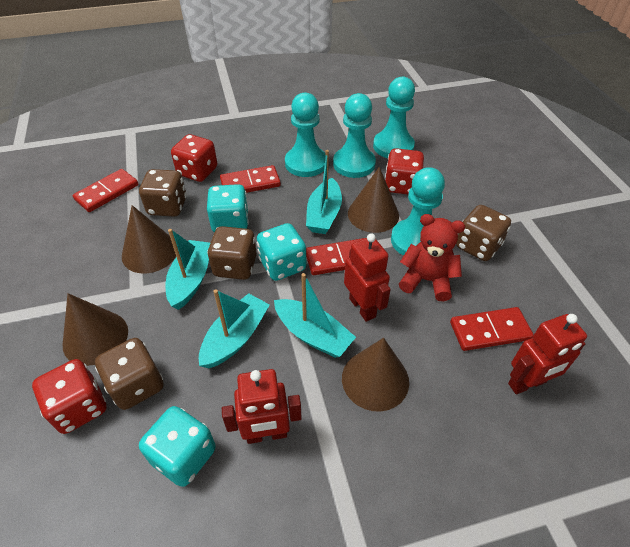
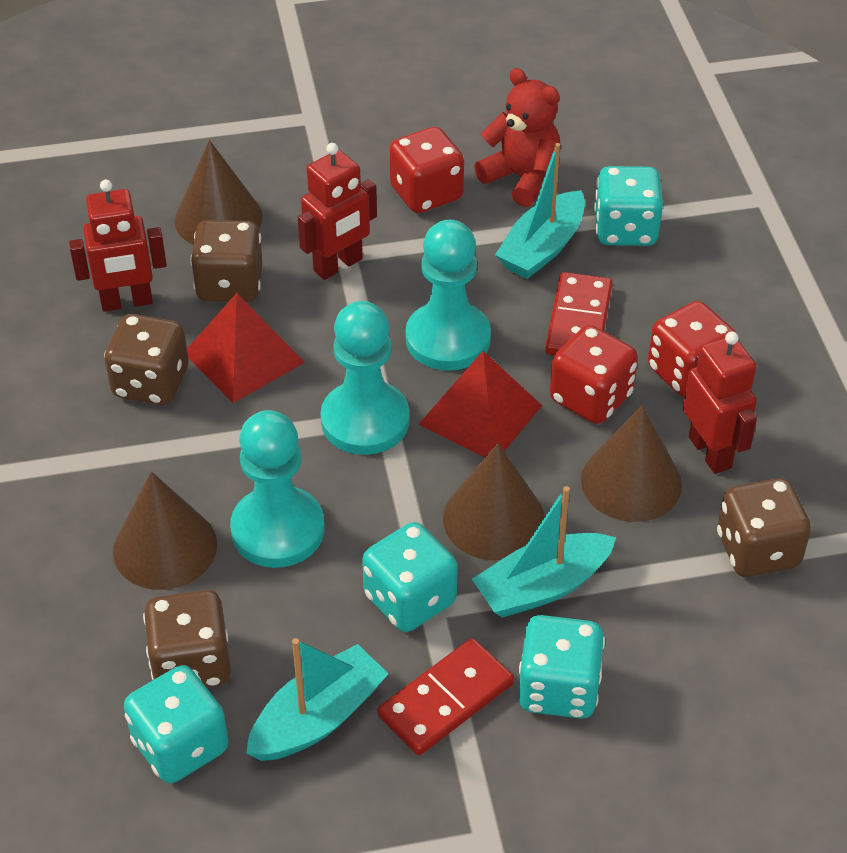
red domino: 4 -> 2
red pyramid: 0 -> 2
turquoise boat: 4 -> 3
turquoise dice: 3 -> 4
turquoise pawn: 4 -> 3

